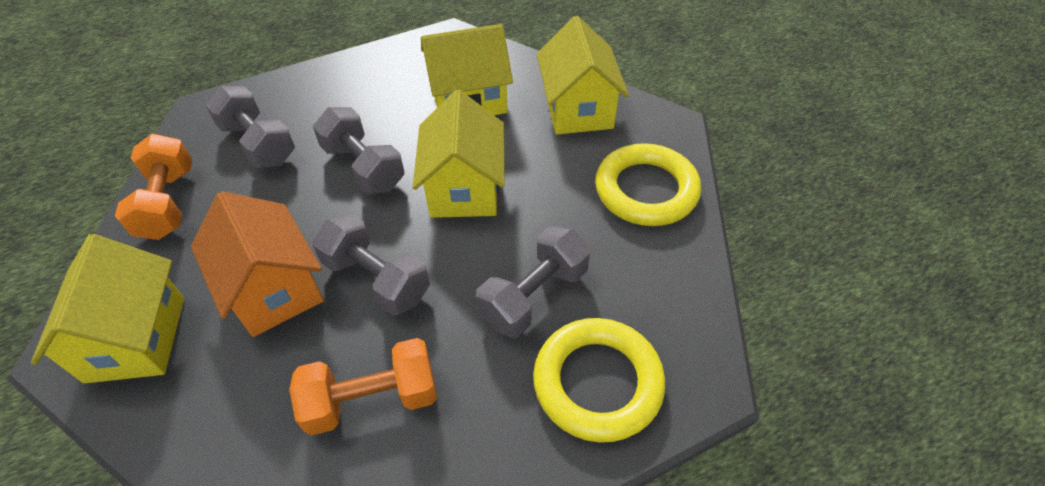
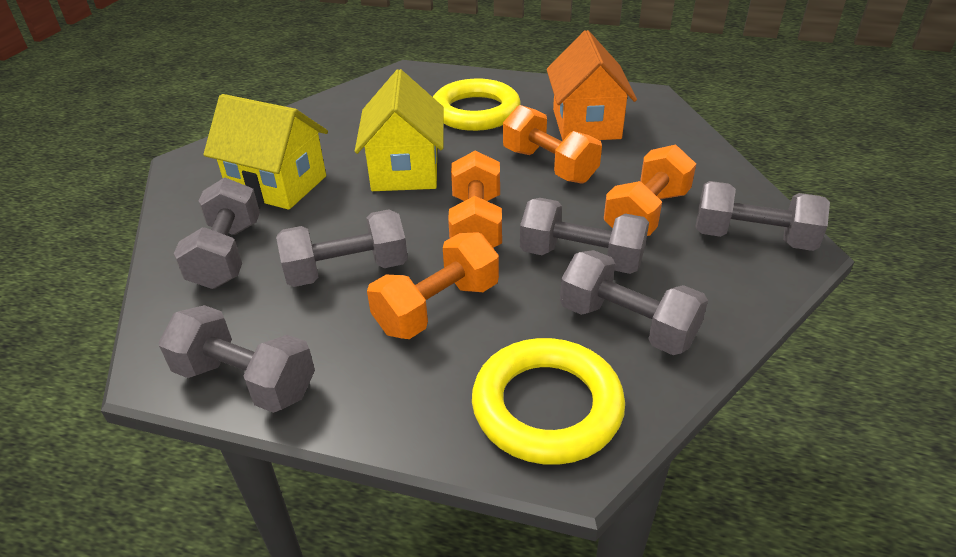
grey dumbbell: 4 -> 6
orange dumbbell: 2 -> 4
yellow house: 4 -> 2

